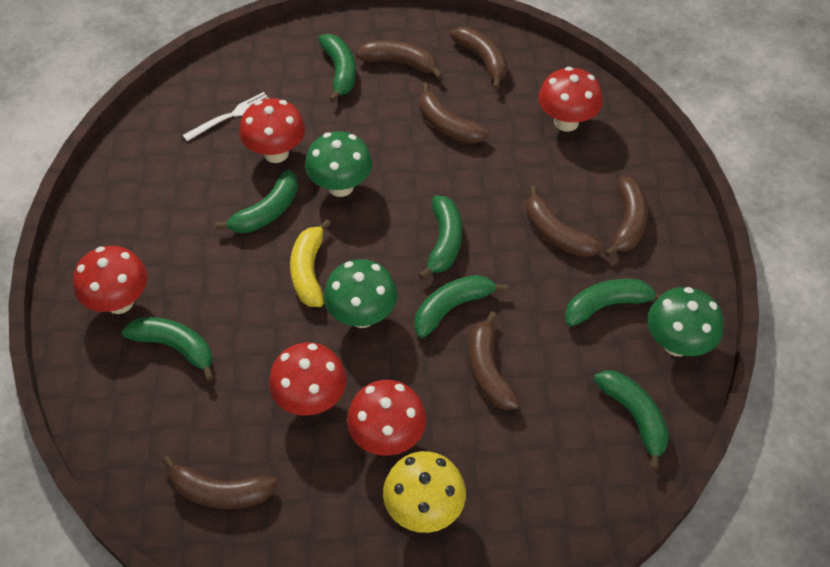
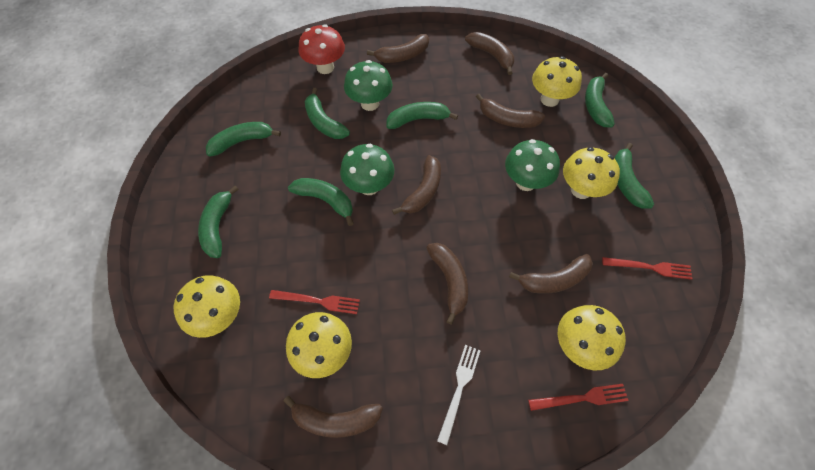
red fork: 0 -> 3
red mushroom: 5 -> 1
yellow banana: 1 -> 0
yellow mushroom: 1 -> 5

